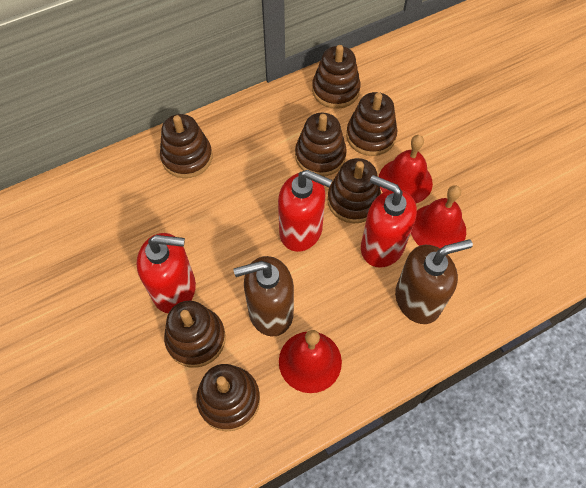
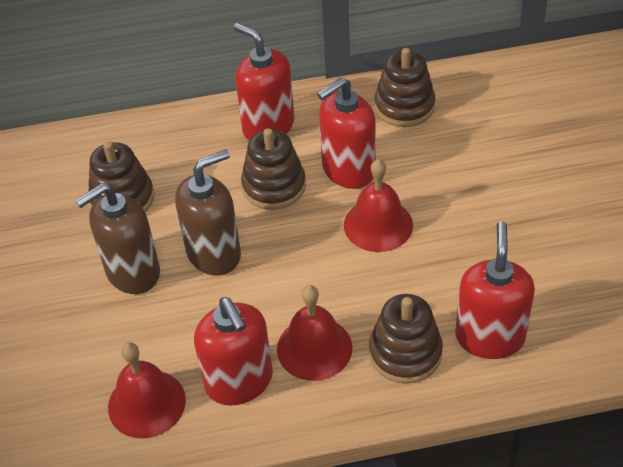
brown stacking toy: 7 -> 4
red soap dispenser: 3 -> 4

